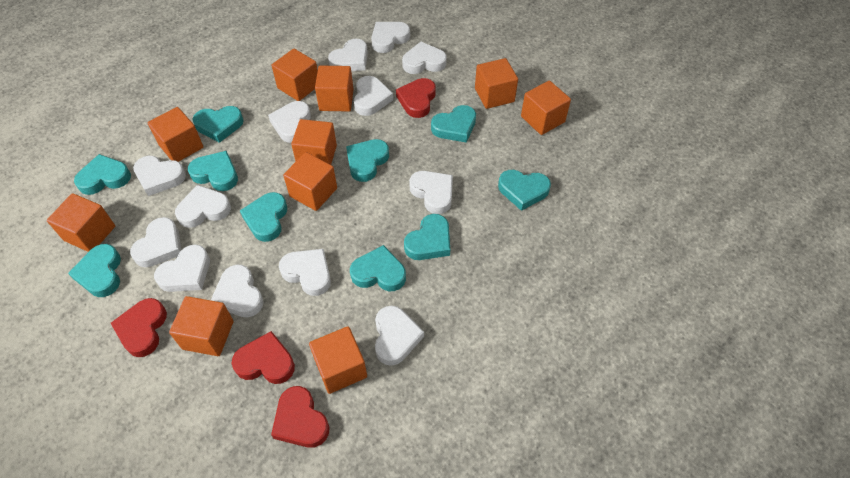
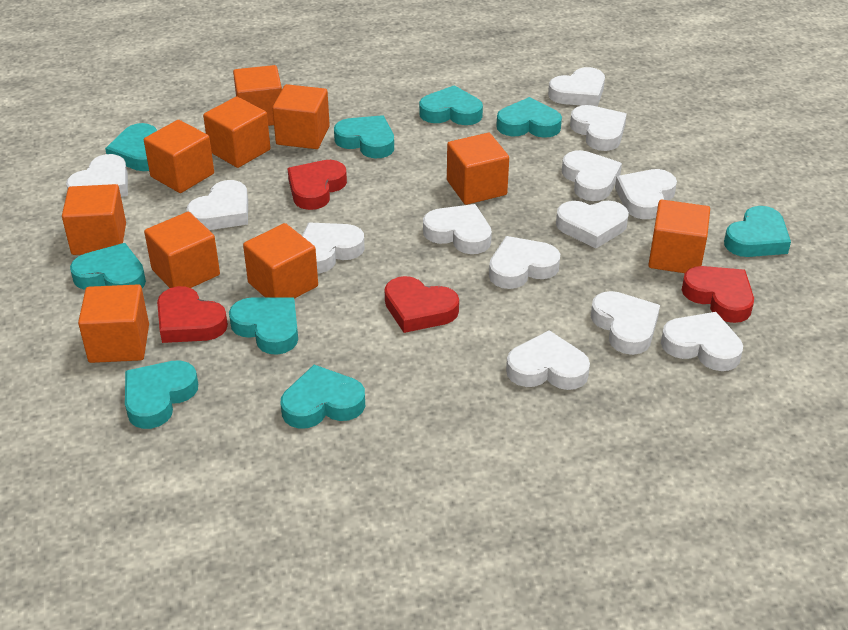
turquoise heart: 10 -> 9

